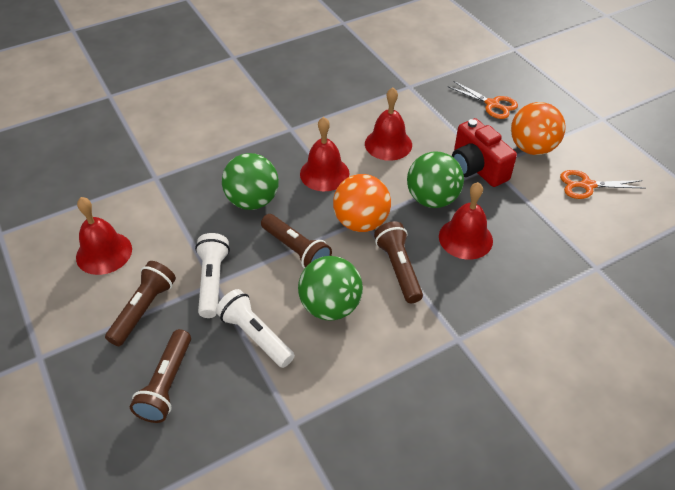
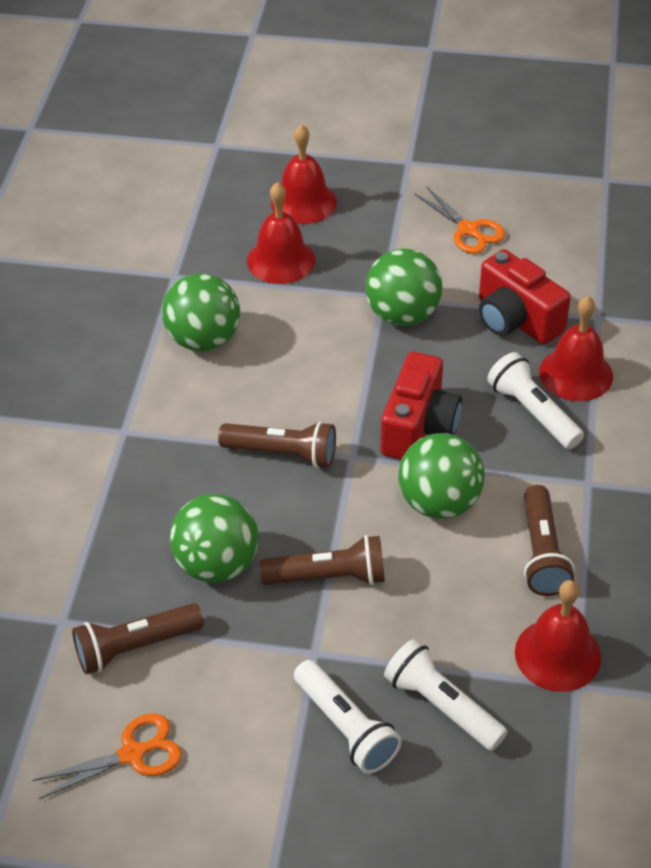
green ball: 3 -> 4
orange ball: 2 -> 0
red camera: 1 -> 2
white flashlight: 2 -> 3

